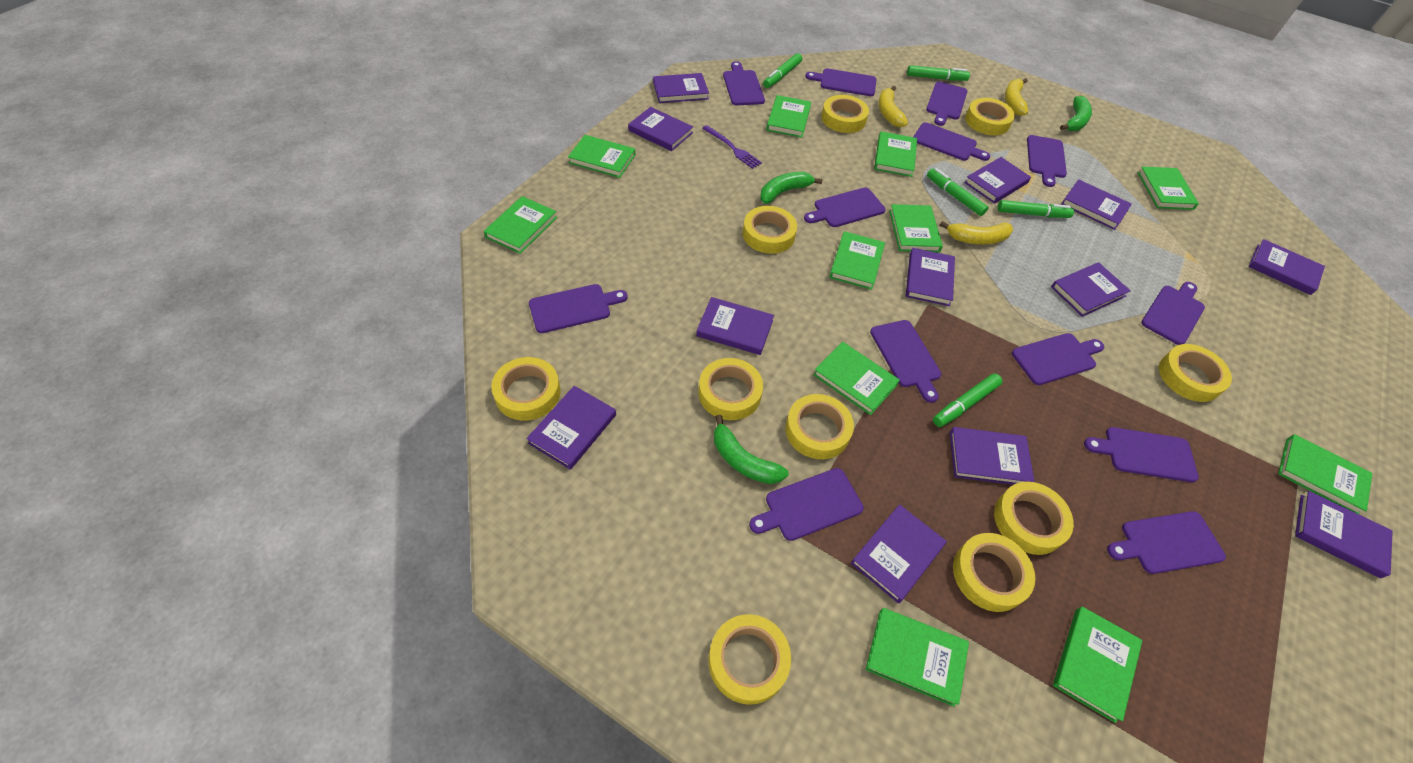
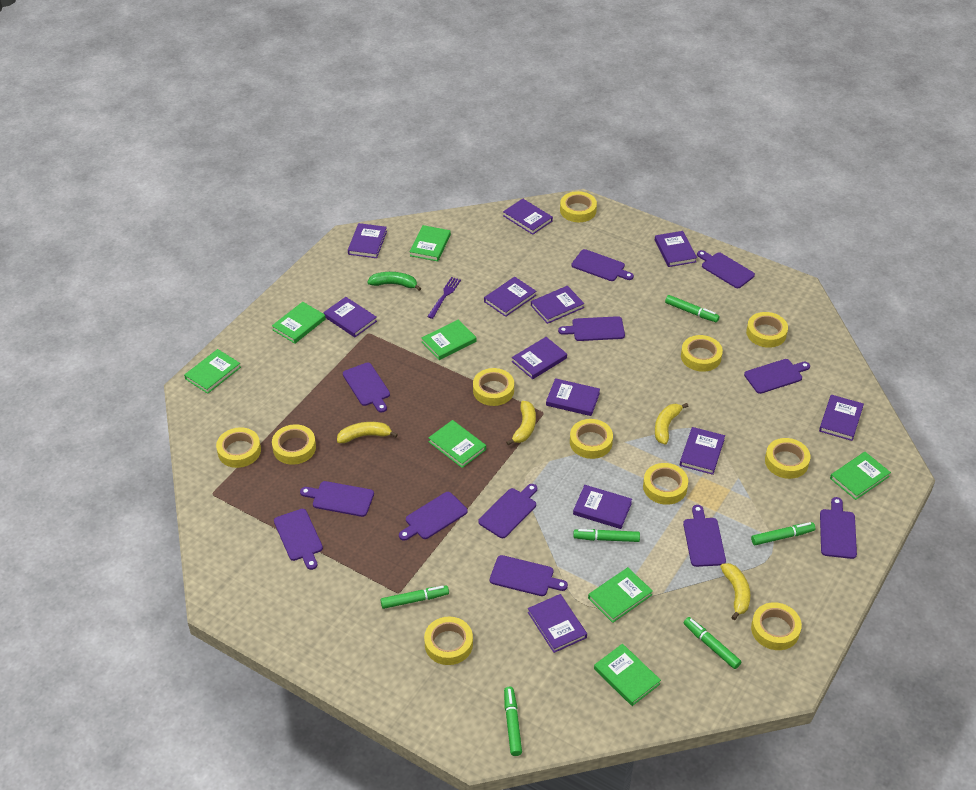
green banana: 3 -> 1
green book: 11 -> 8
green marker: 5 -> 6
purple cutting board: 13 -> 12
yellow banana: 3 -> 4
yellow tape: 10 -> 11

